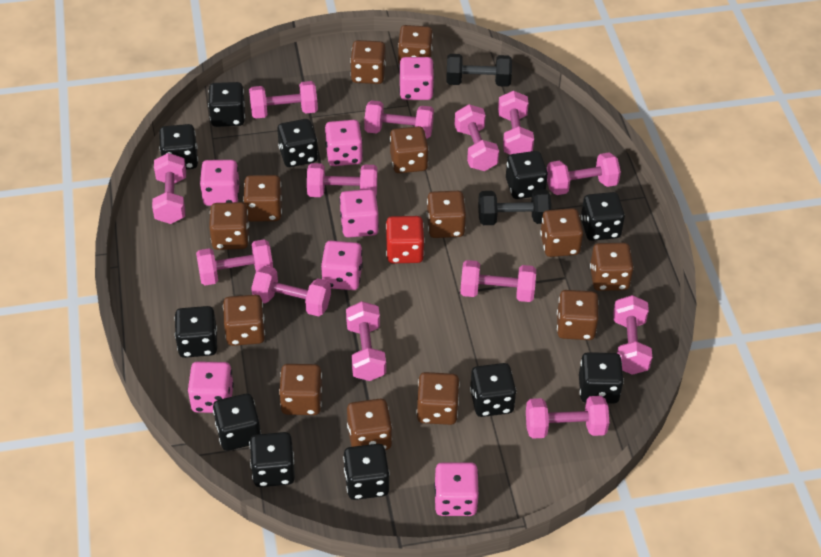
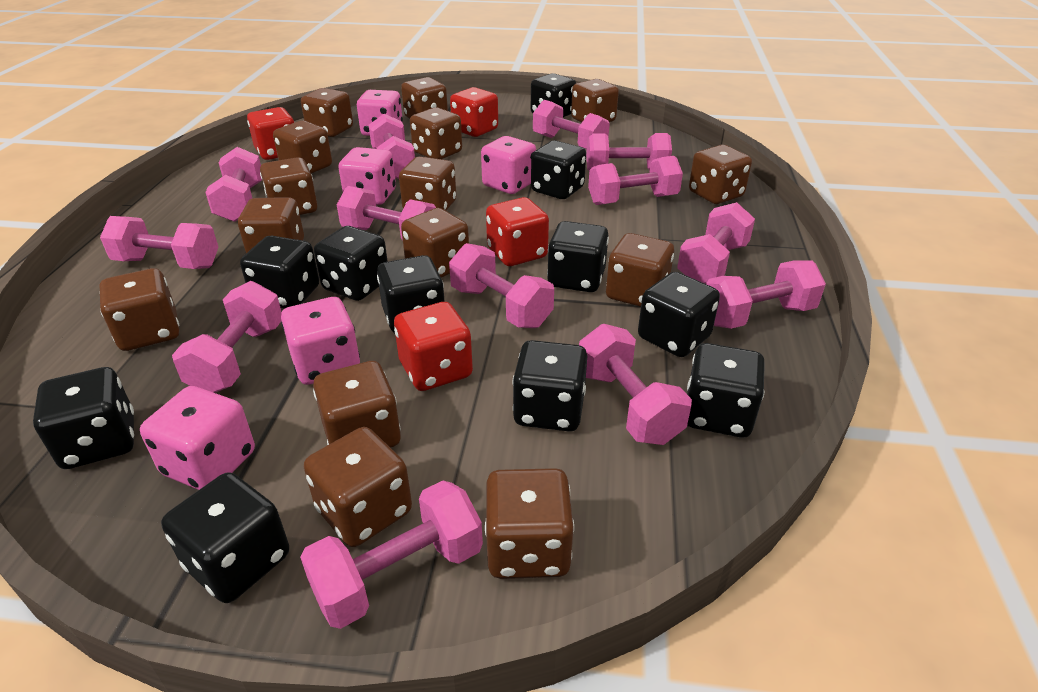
black dumbbell: 2 -> 0
brown dice: 13 -> 15
pink dice: 7 -> 5
red dice: 1 -> 4

